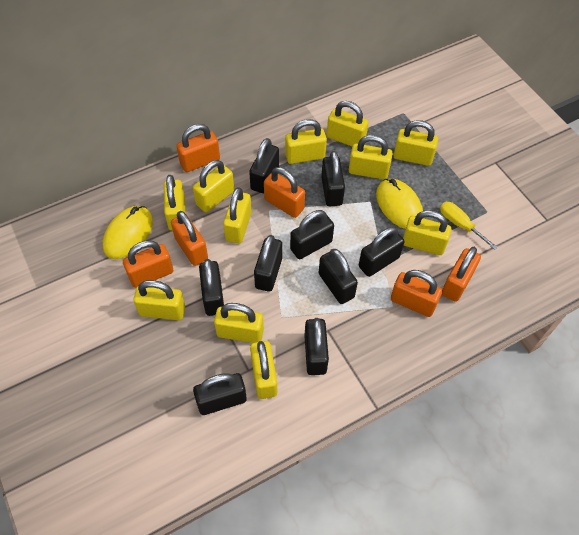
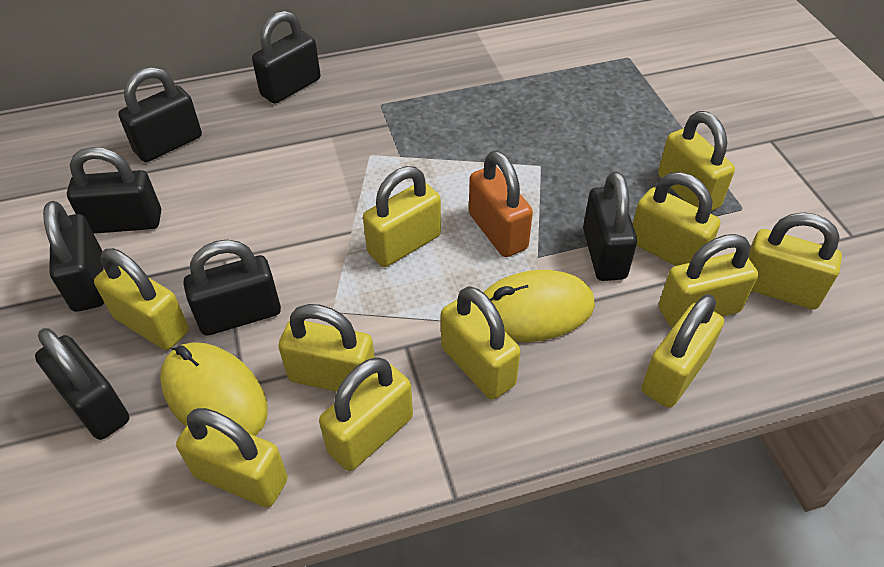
black padlock: 9 -> 7
orange padlock: 6 -> 1
yellow screwdriver: 1 -> 0

